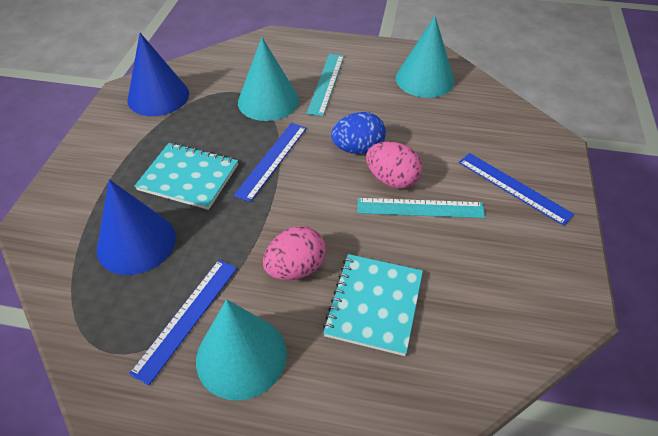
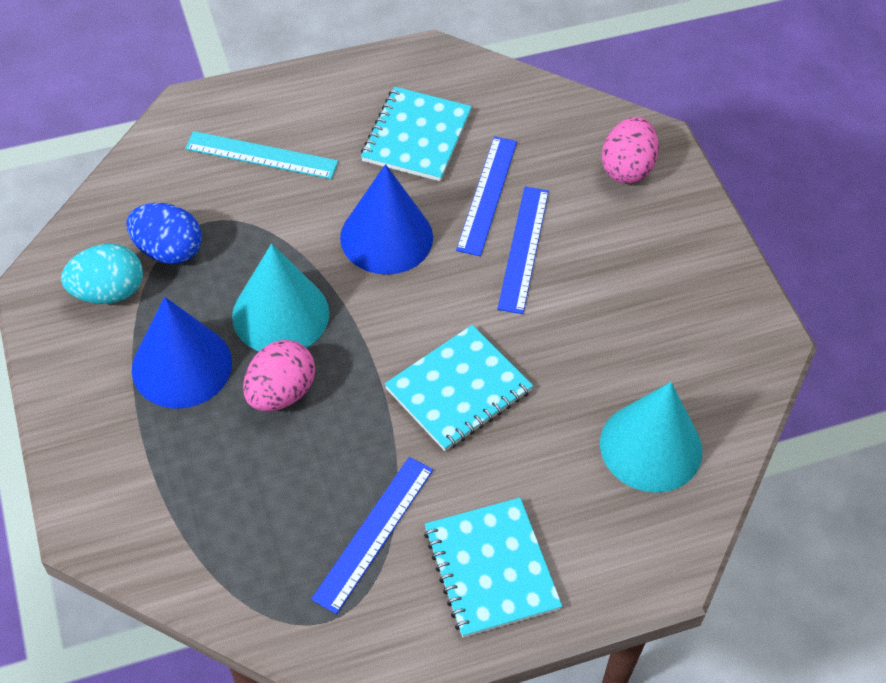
turquoise cone: 3 -> 2
turquoise egg: 0 -> 1
turquoise notebook: 2 -> 3
turquoise ruler: 2 -> 1

